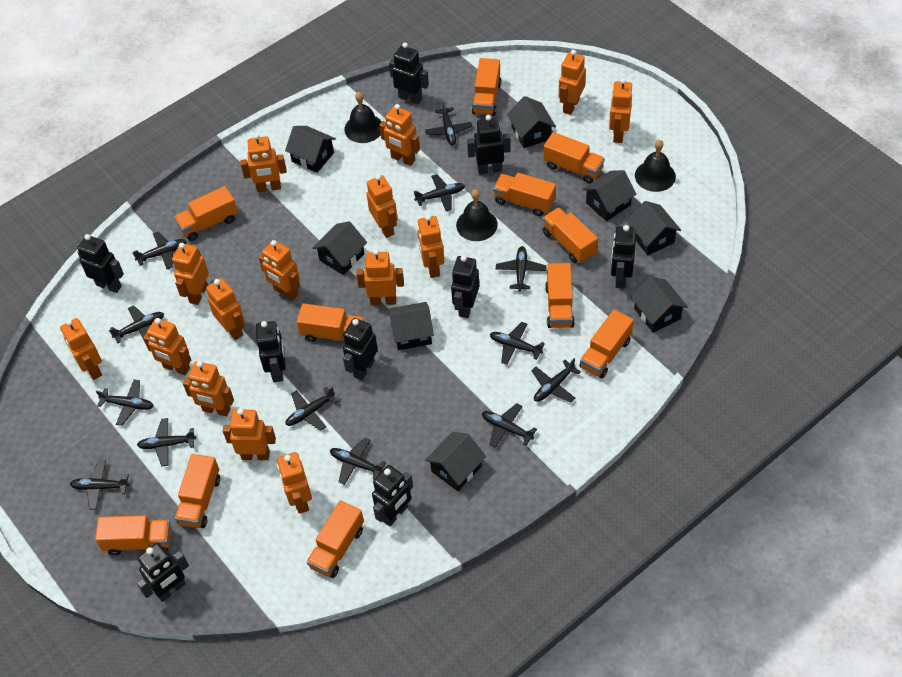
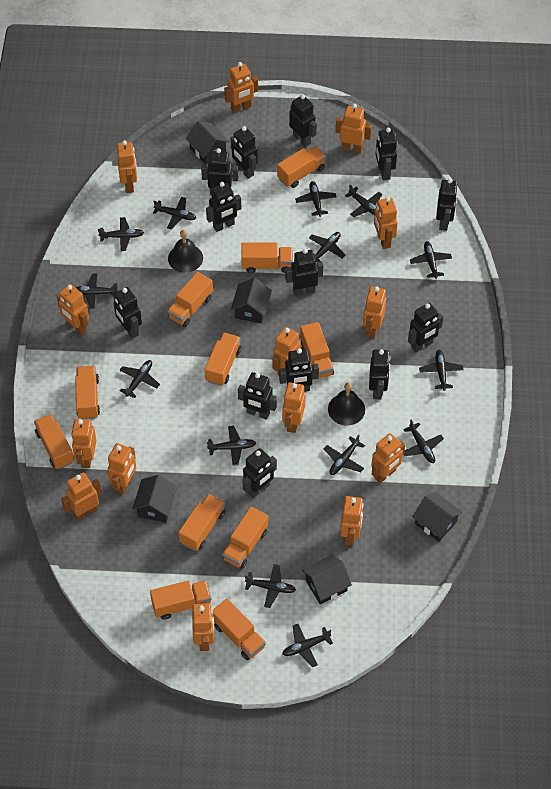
black bell: 3 -> 2
black house: 8 -> 5
black plane: 13 -> 14
black robot: 9 -> 13
orange robot: 15 -> 14

